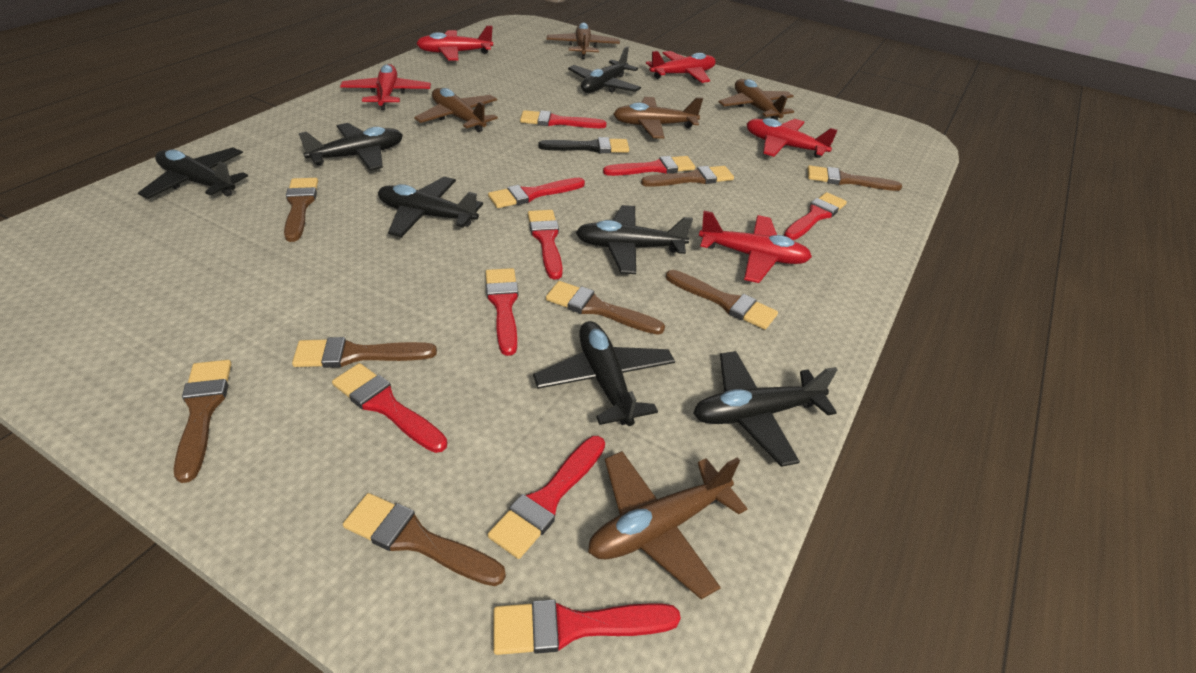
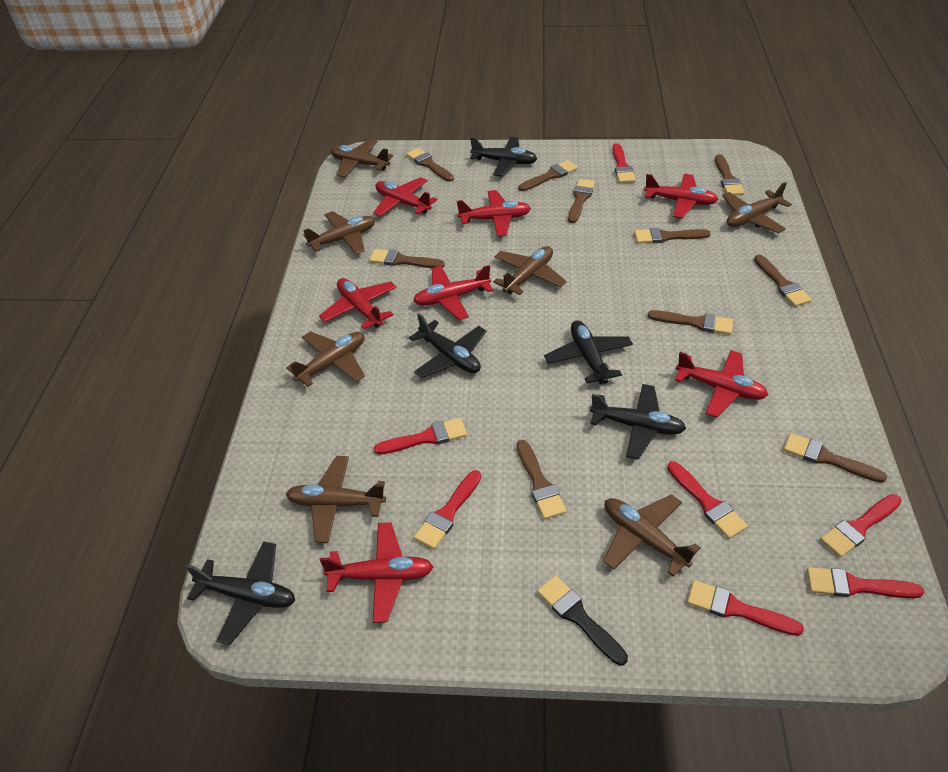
black plane: 7 -> 5
brown brush: 8 -> 10
brown plane: 5 -> 7
red brush: 9 -> 7
red plane: 5 -> 7

